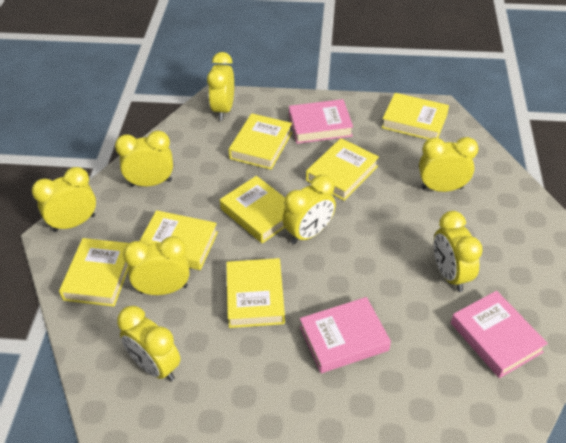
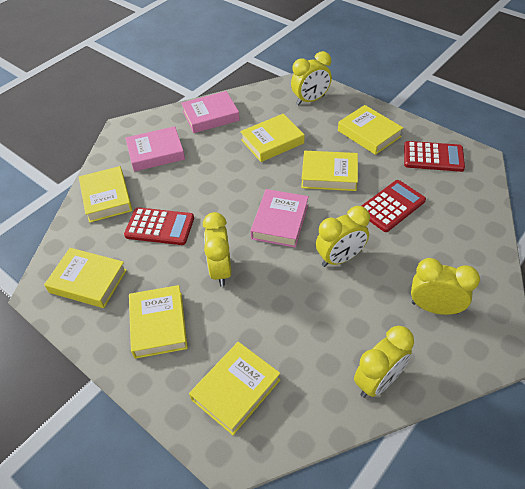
red calculator: 0 -> 3
yellow clock: 8 -> 5

